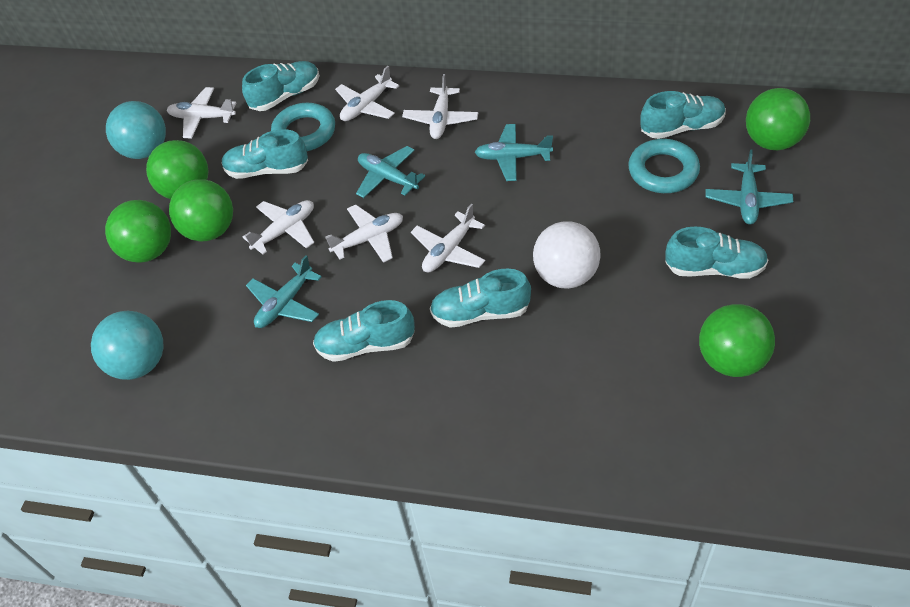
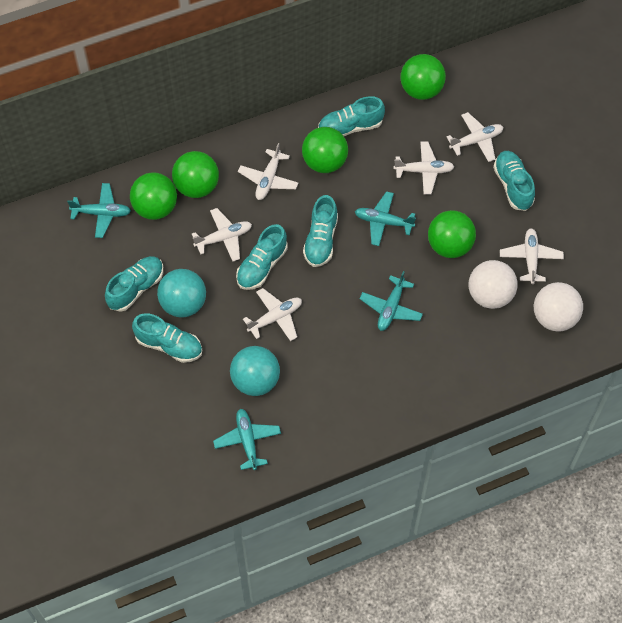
turquoise ring: 2 -> 0
white ball: 1 -> 2

